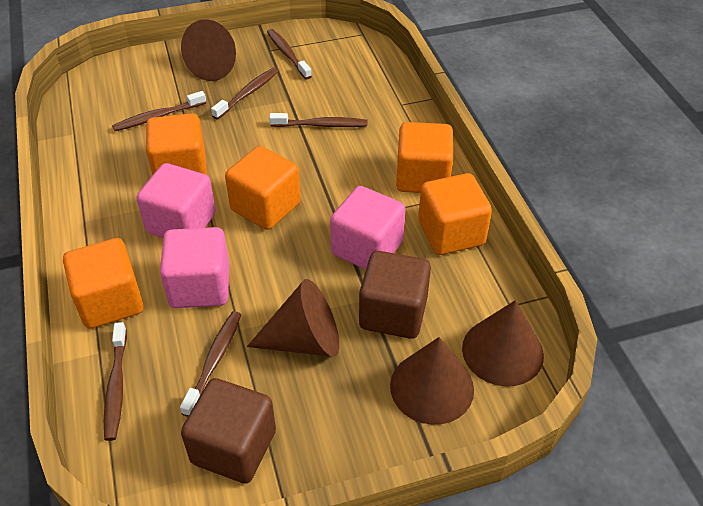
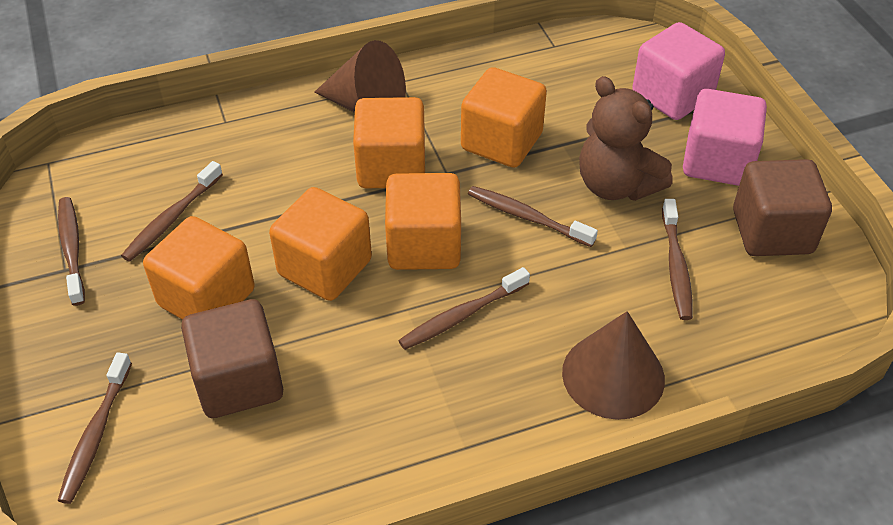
brown cone: 4 -> 2
brown teddy bear: 0 -> 1
pink cube: 3 -> 2

